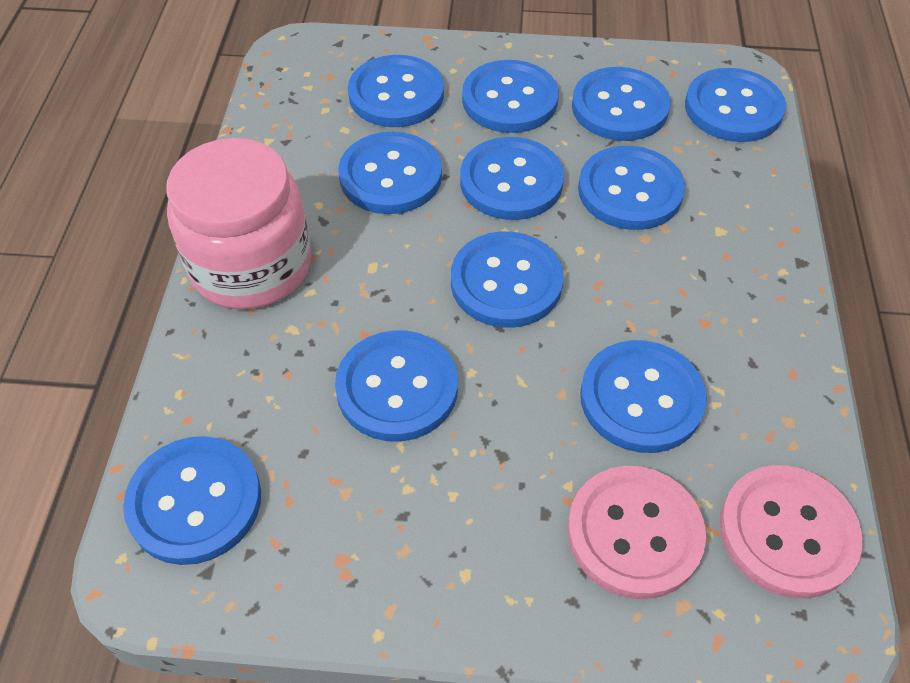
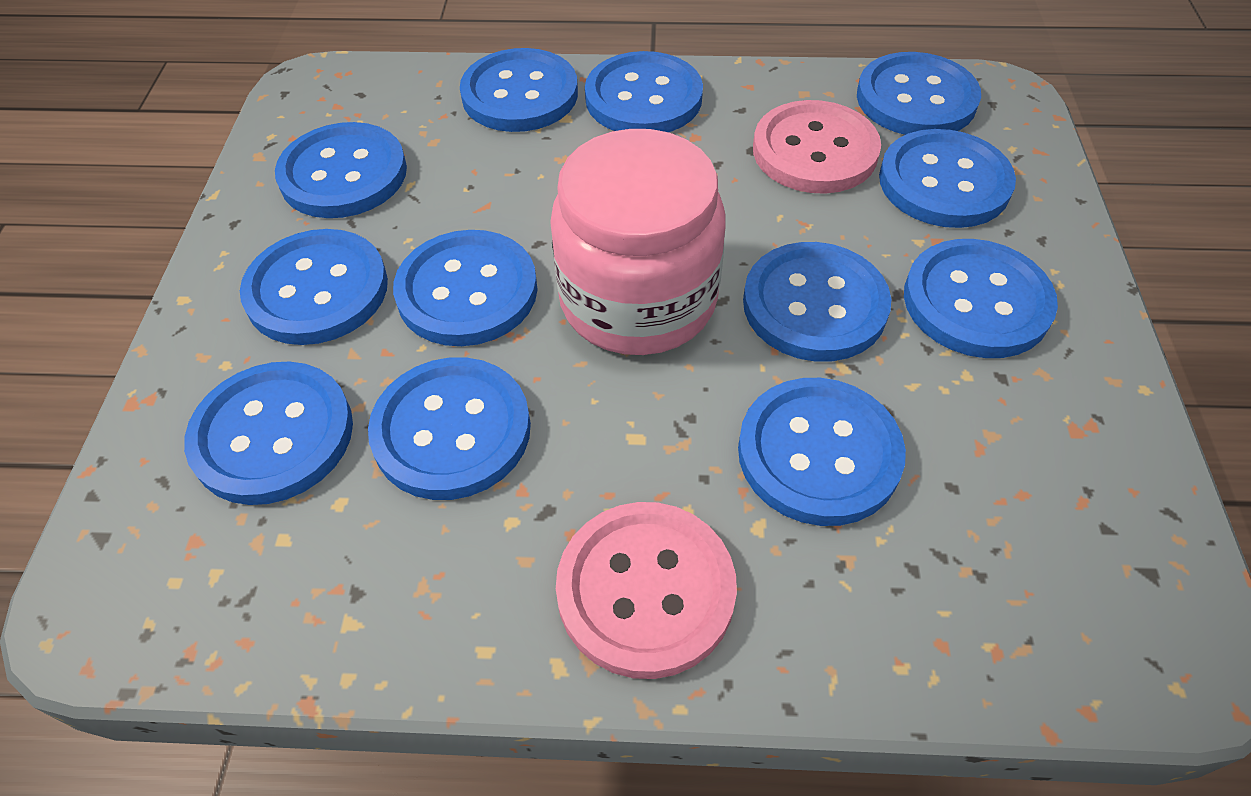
blue button: 11 -> 12

